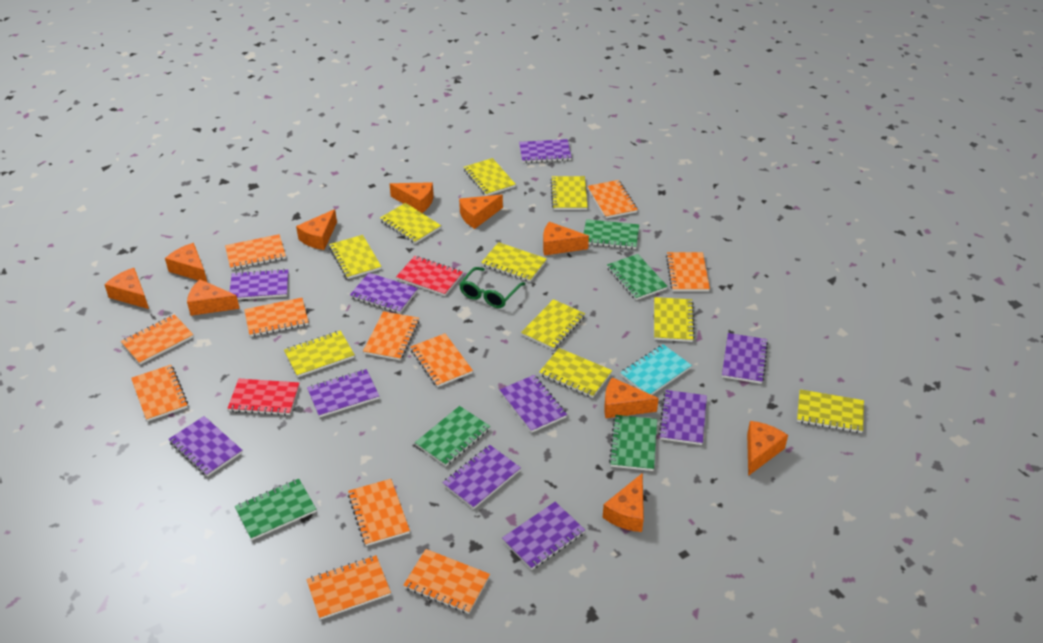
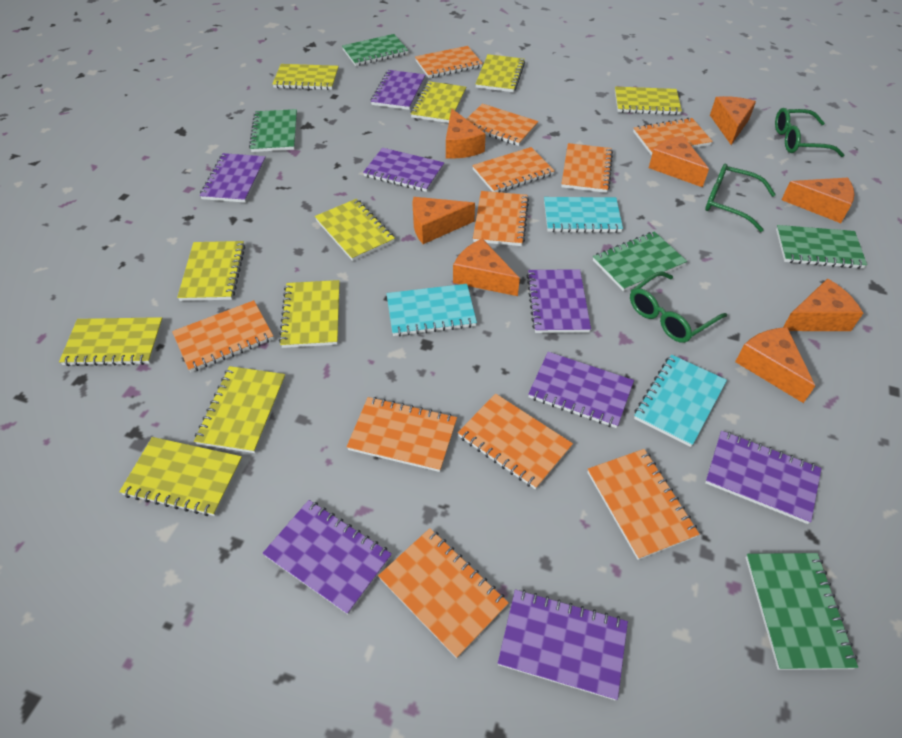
green glasses: 1 -> 3
orange cheese: 10 -> 8
purple notebook: 10 -> 8
red notebook: 2 -> 0
turquoise notebook: 1 -> 3

